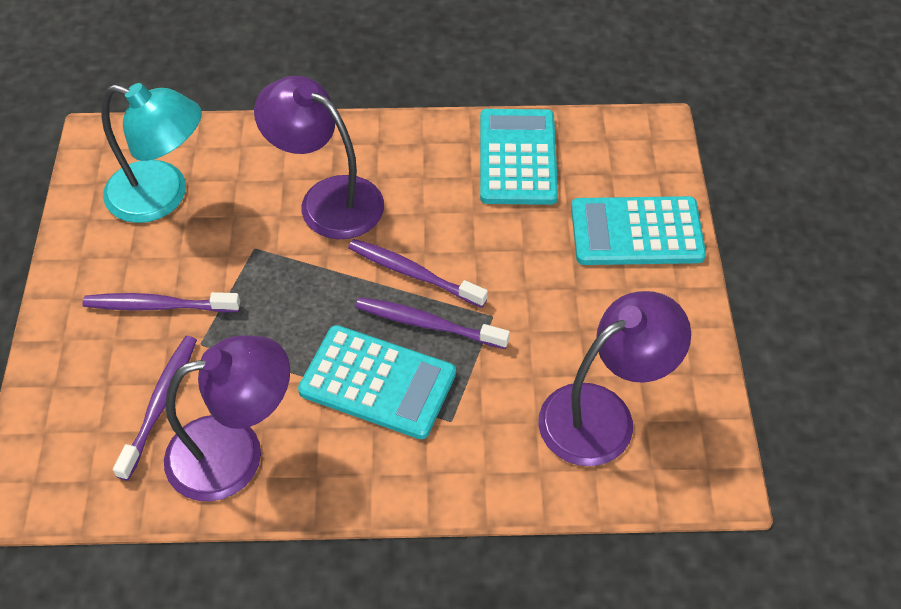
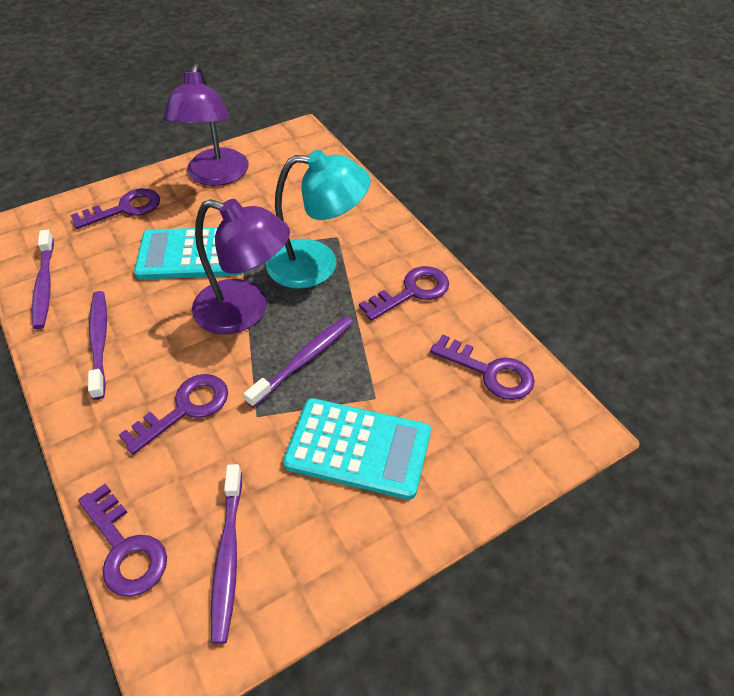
purple key: 0 -> 5
purple lamp: 3 -> 2
turquoise calculator: 3 -> 2

